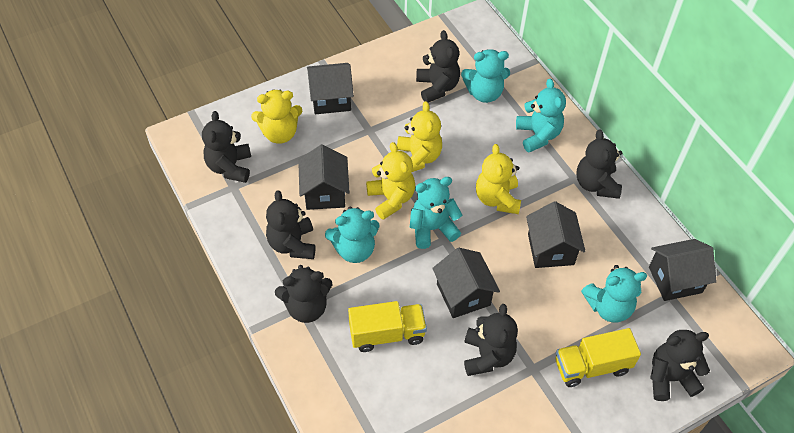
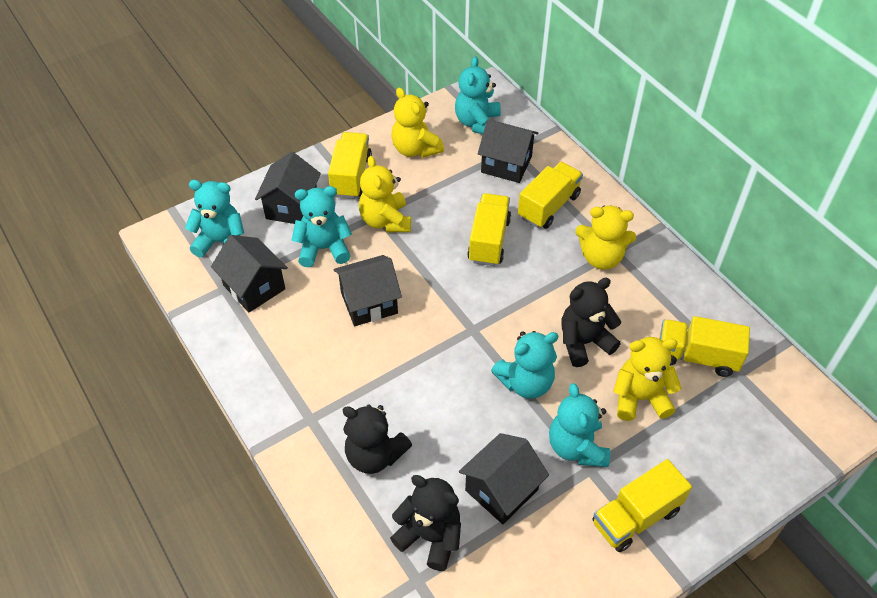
black teddy bear: 7 -> 3
yellow truck: 2 -> 5

